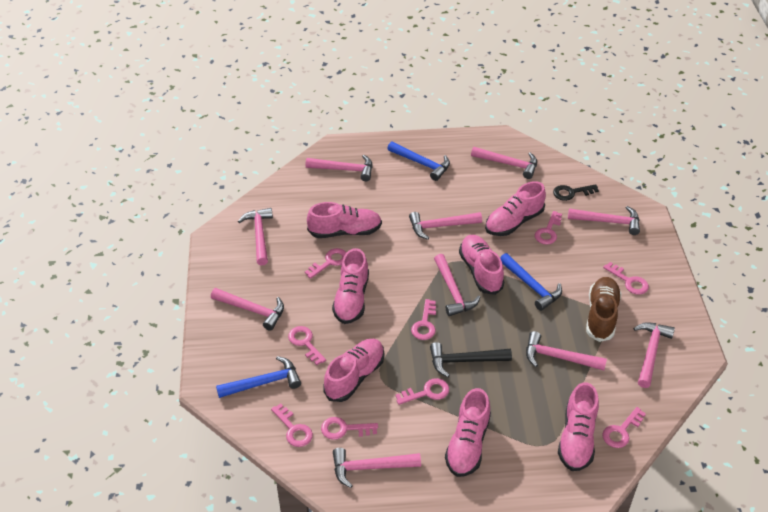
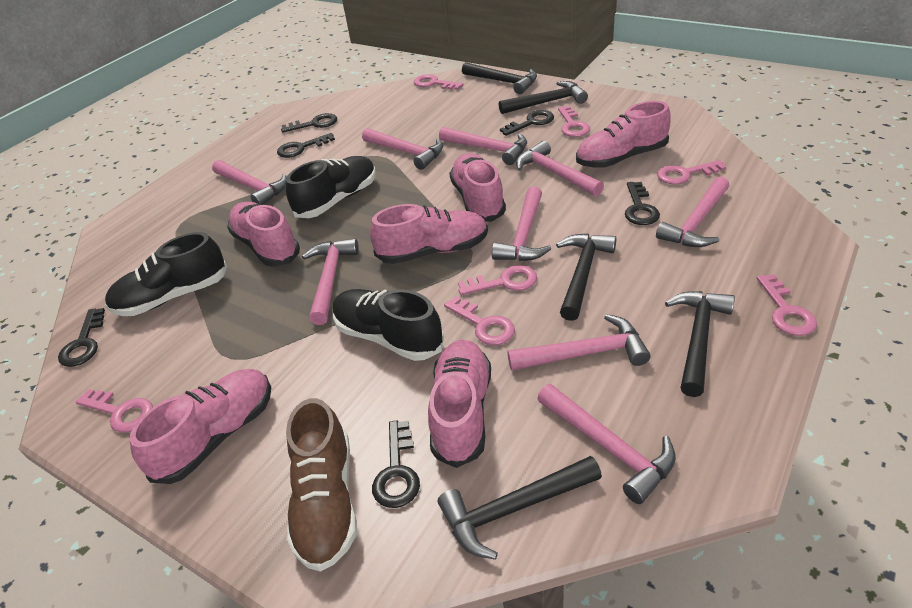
black hammer: 1 -> 5
black key: 1 -> 6
black shoe: 0 -> 3
blue hammer: 3 -> 0
pink hammer: 10 -> 9
pink key: 9 -> 7
pink shoe: 7 -> 6

